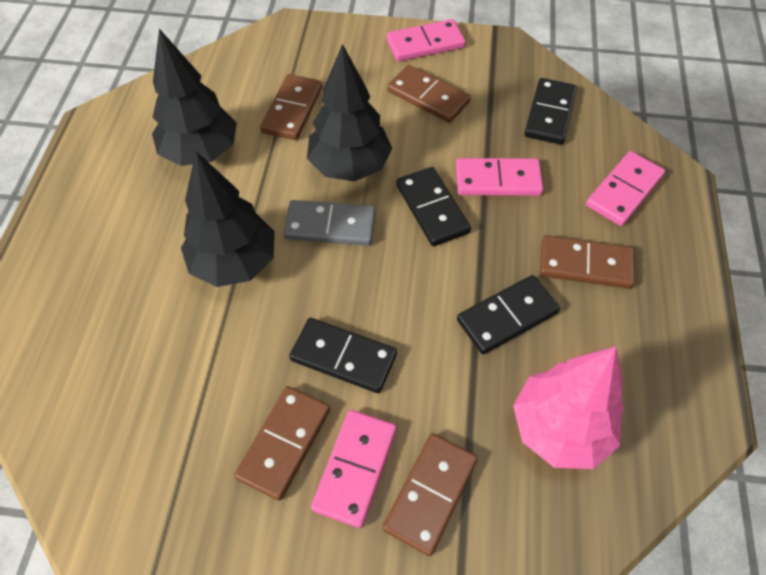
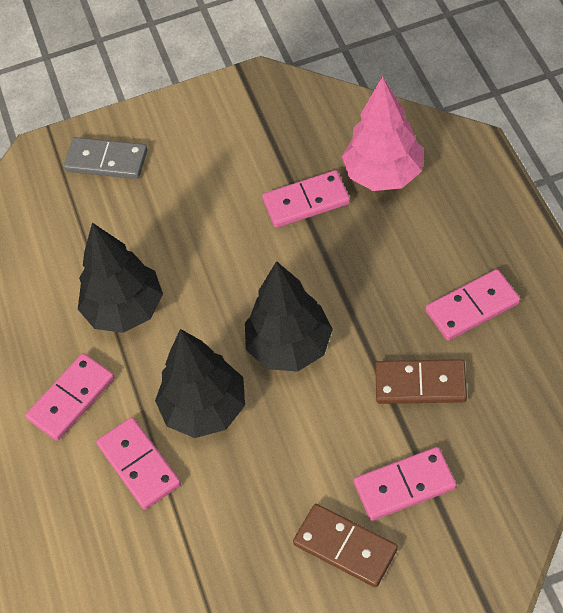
black domino: 4 -> 0
brown domino: 5 -> 2
pink domino: 4 -> 5

